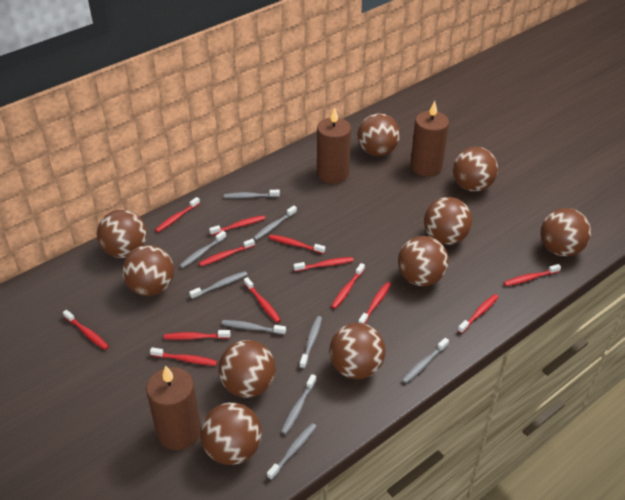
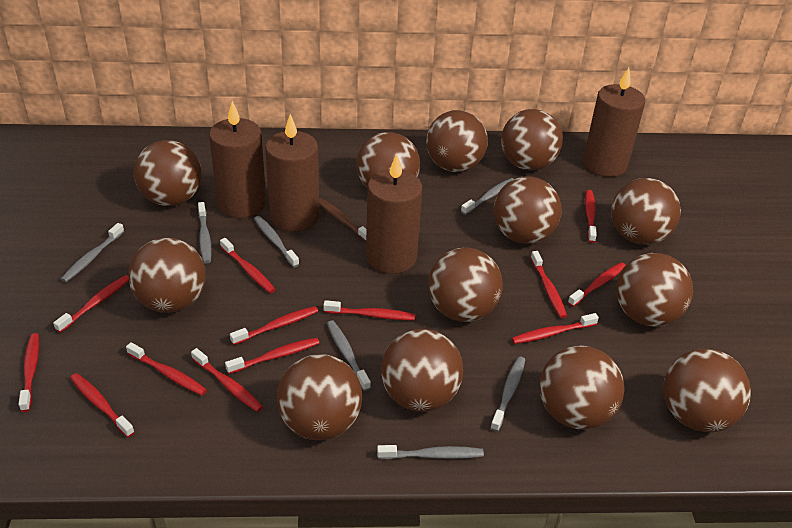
brown ball: 10 -> 13
brown candle: 3 -> 4
brown toothbrush: 0 -> 1
grey toothbrush: 9 -> 7

